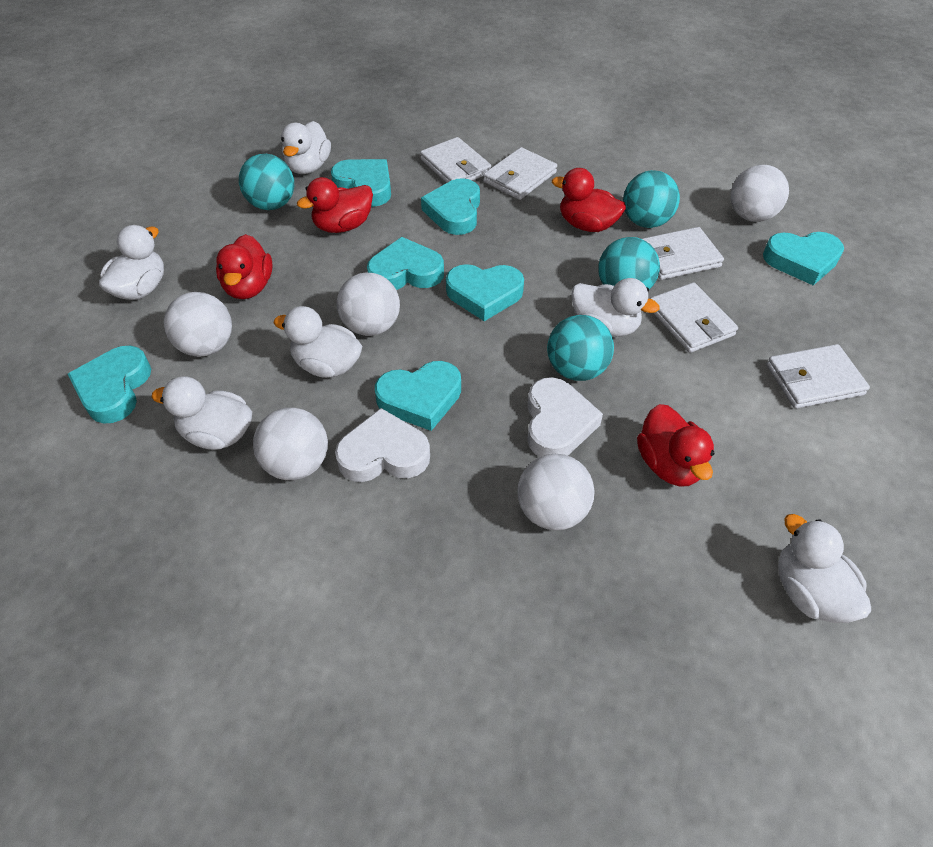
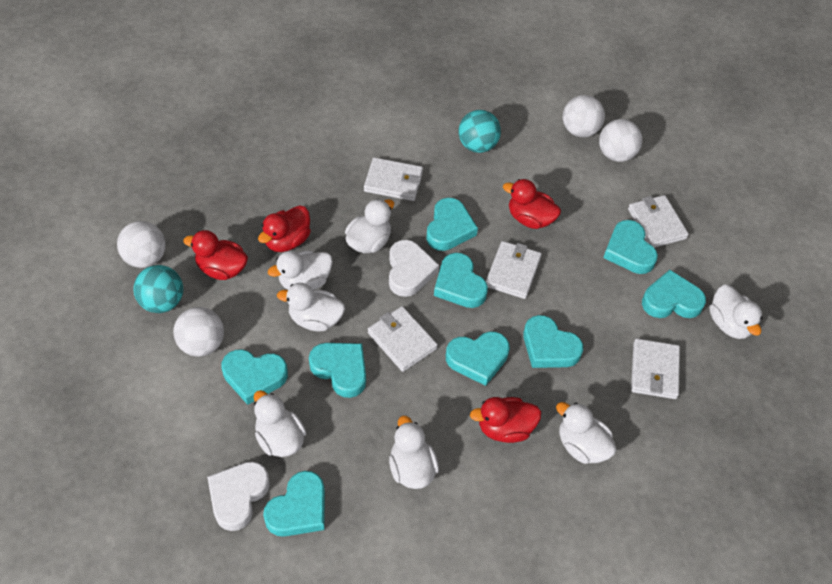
turquoise ball: 4 -> 2
turquoise heart: 7 -> 9
white ball: 5 -> 4
white duck: 6 -> 7

